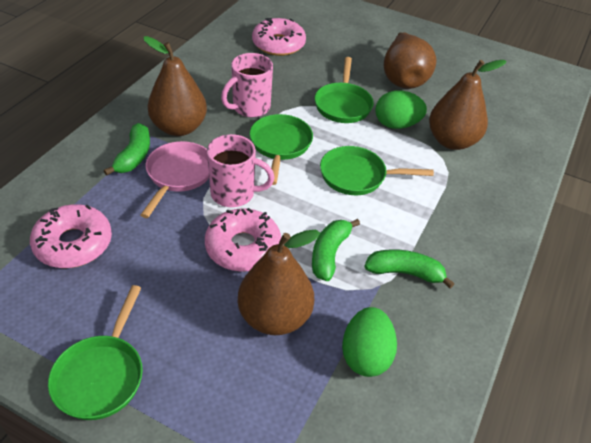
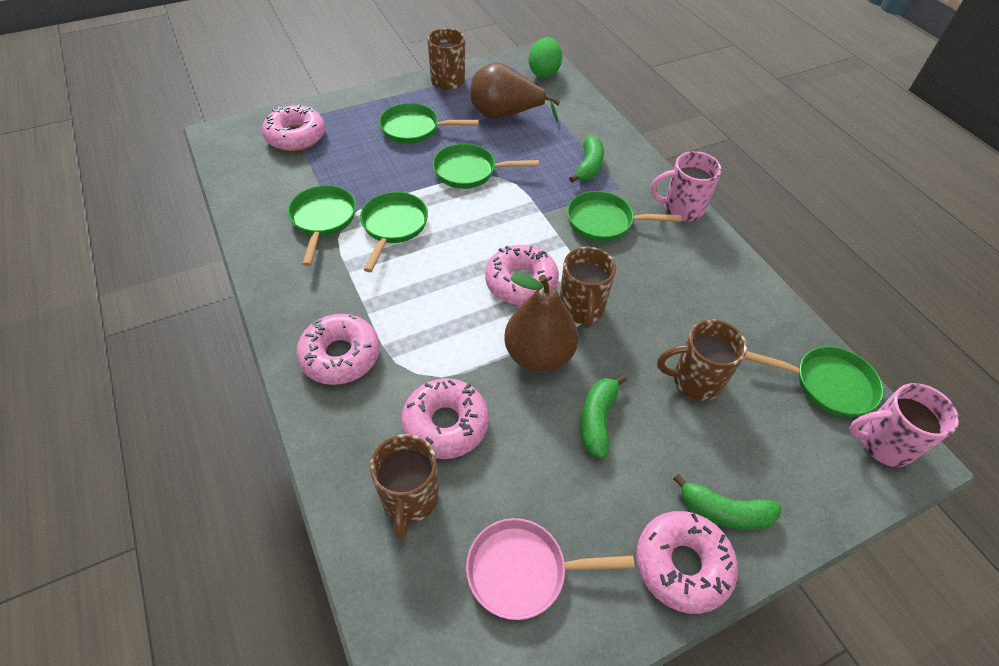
brown mug: 0 -> 4
brown pear: 4 -> 2
green egg: 2 -> 1
green pan: 4 -> 6
pink donut: 3 -> 5

